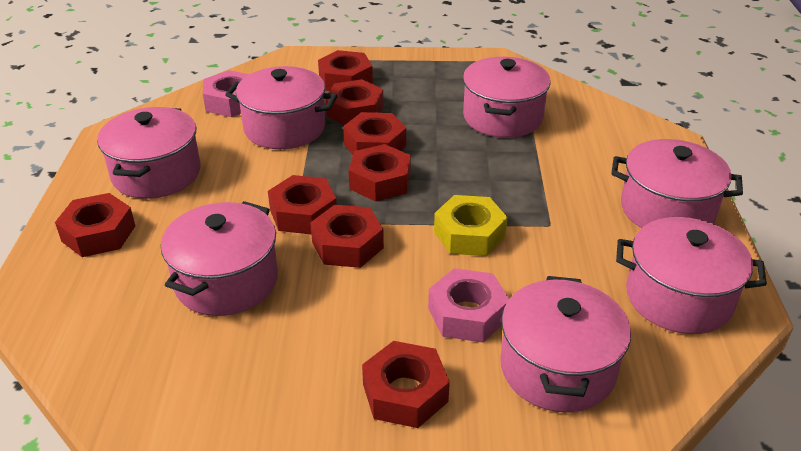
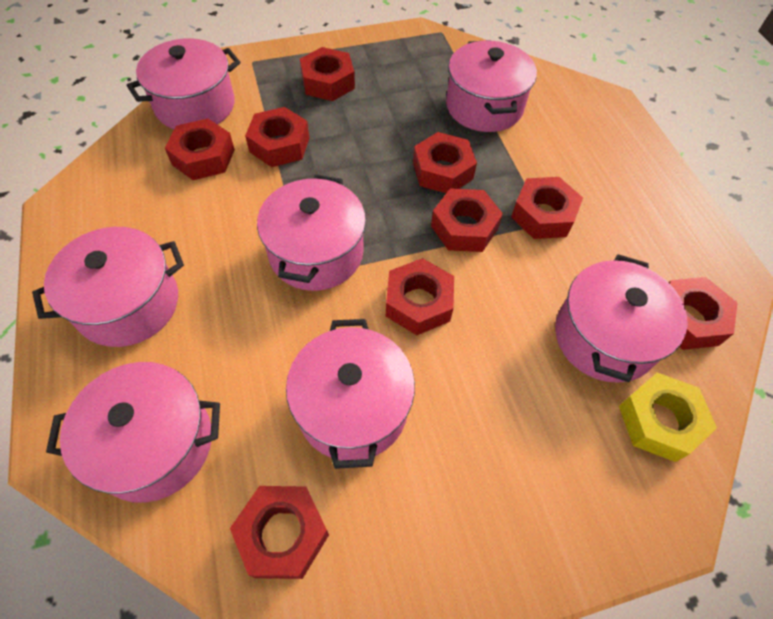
pink nut: 2 -> 0
red nut: 8 -> 9

